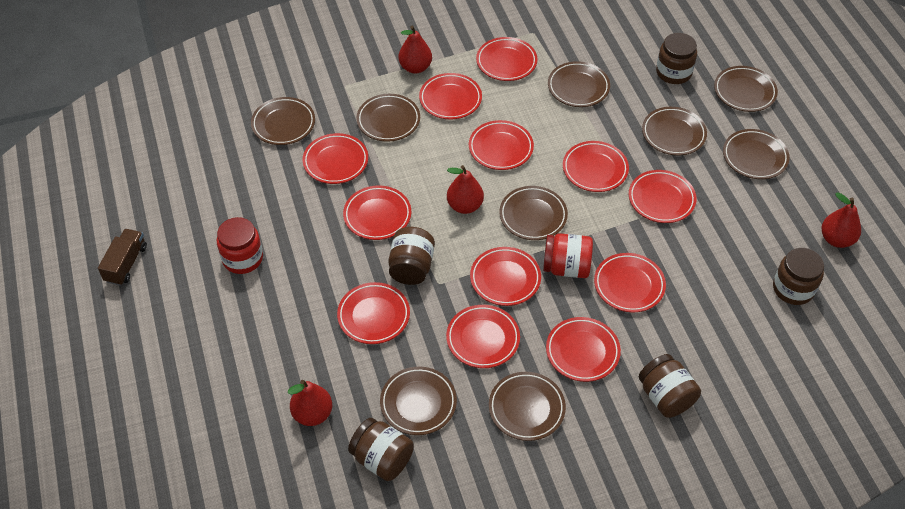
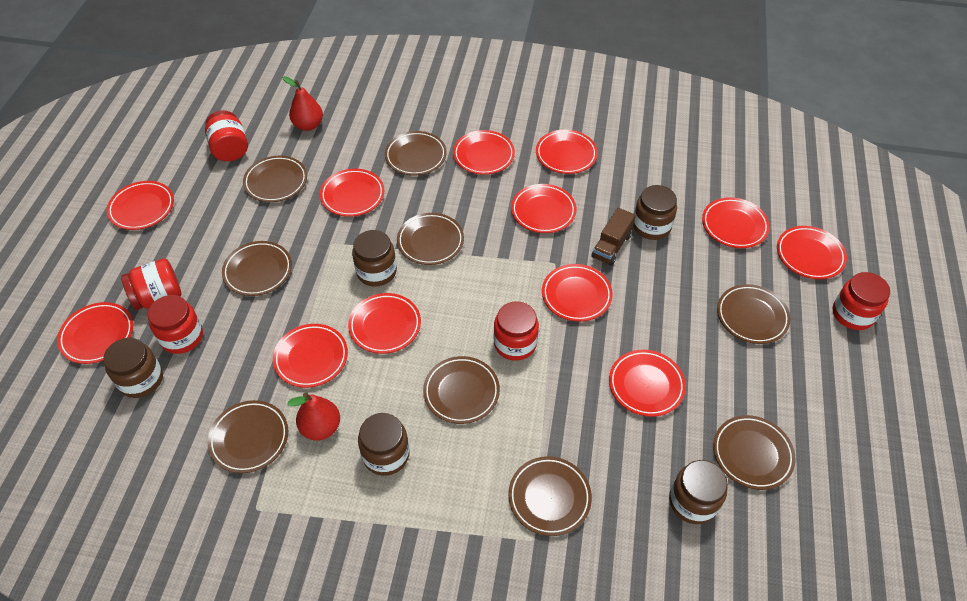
red jar: 2 -> 5
red pear: 4 -> 2

